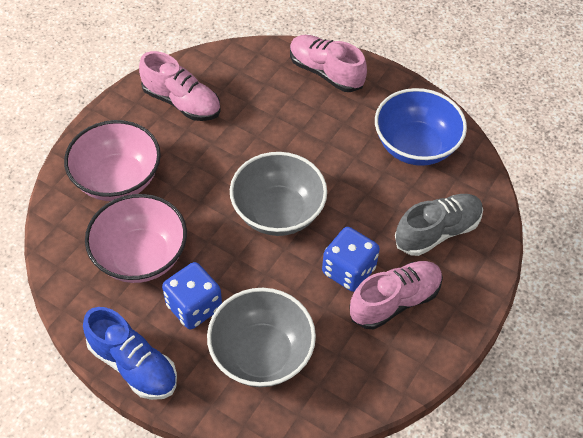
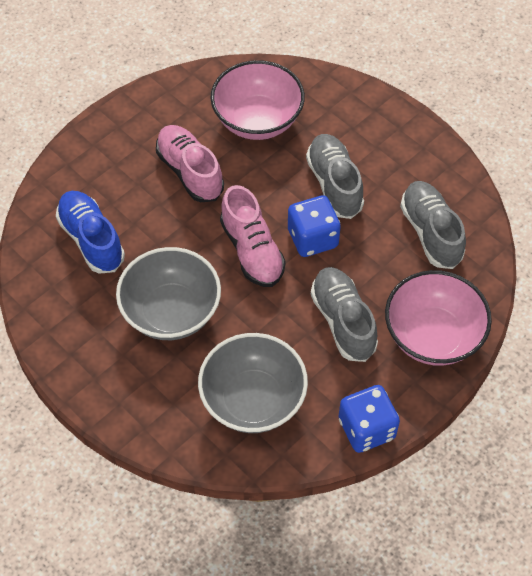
blue bowl: 1 -> 0
grey shoe: 1 -> 3
pink shoe: 3 -> 2

